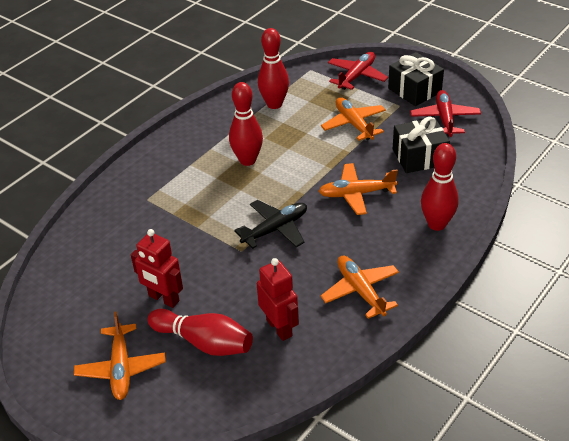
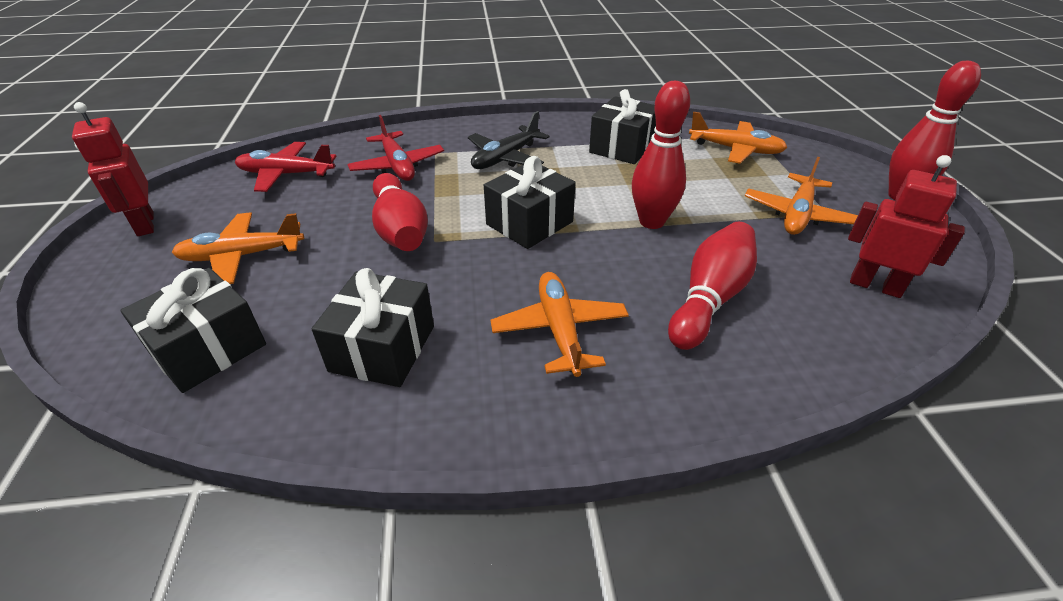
black gift: 2 -> 4

